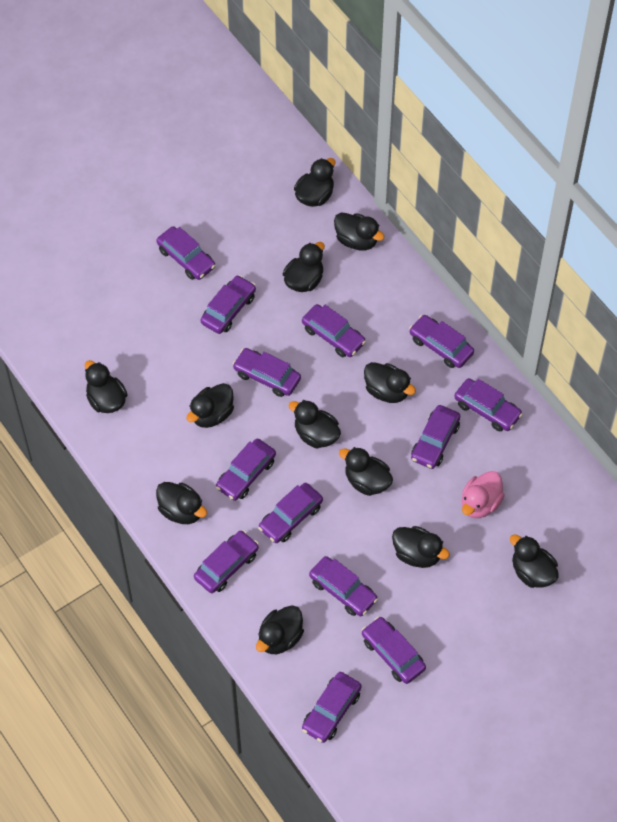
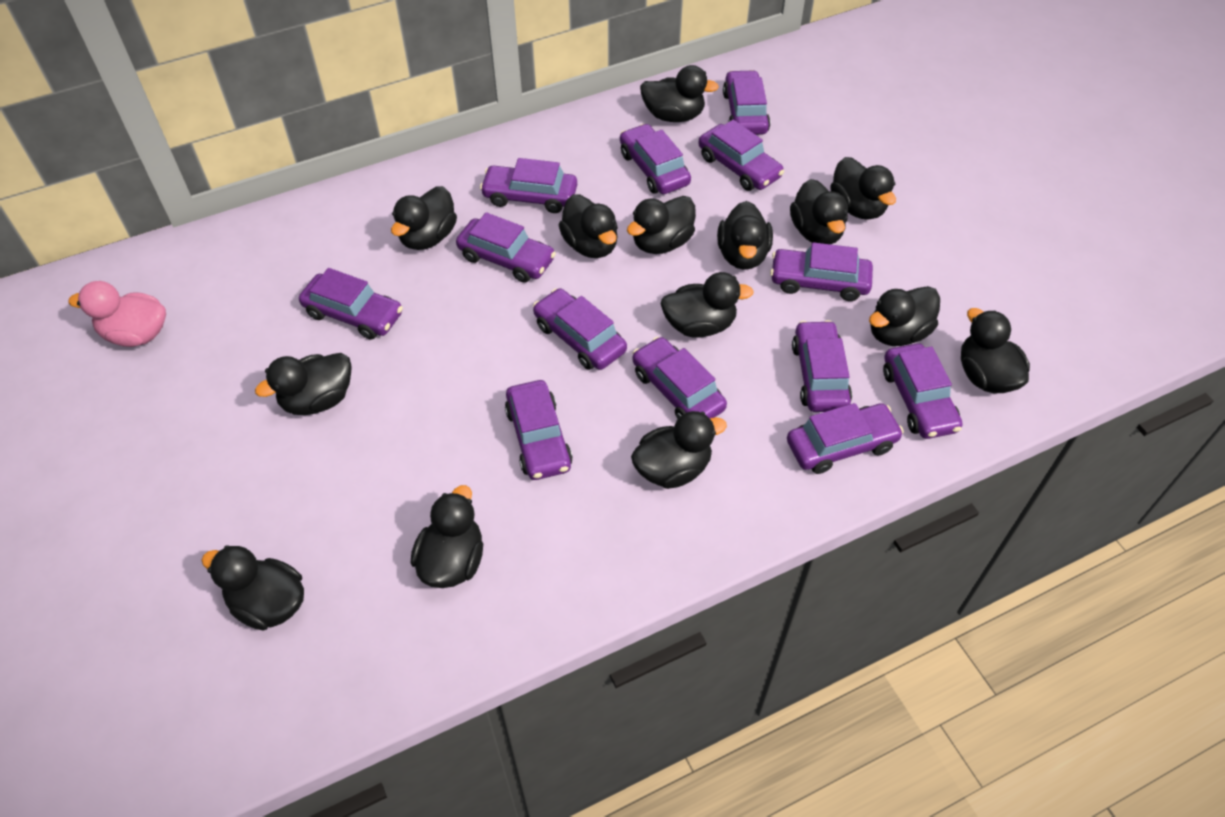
black duck: 12 -> 14

